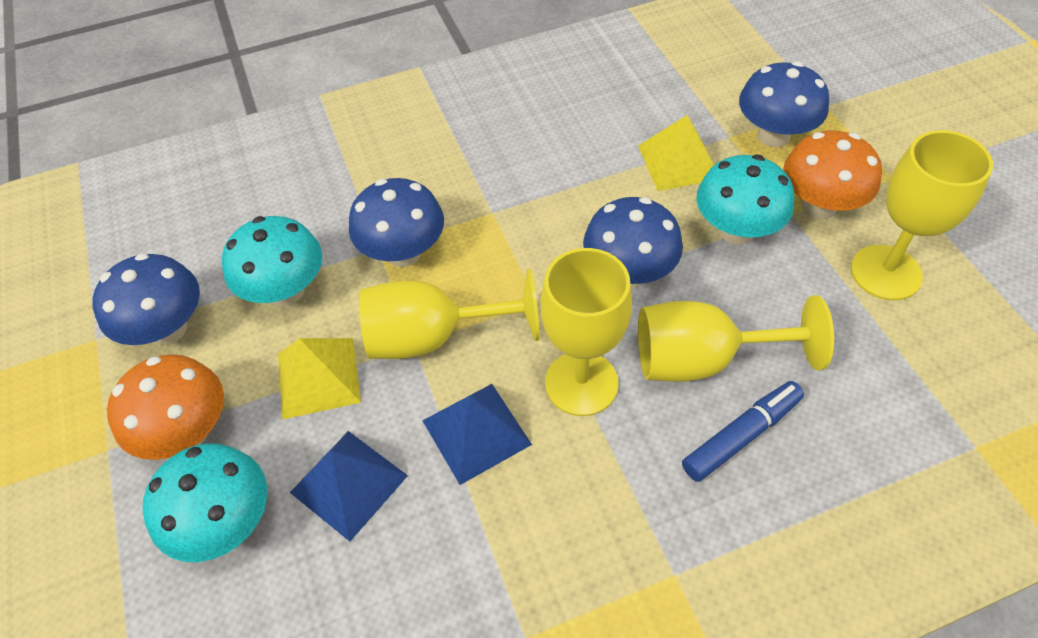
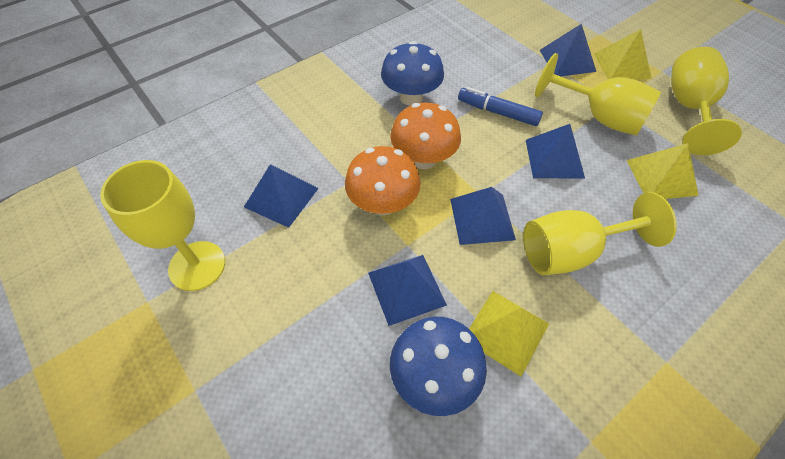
blue mushroom: 4 -> 2
blue pyramid: 2 -> 5
turquoise mushroom: 3 -> 0
yellow pyramid: 2 -> 3

